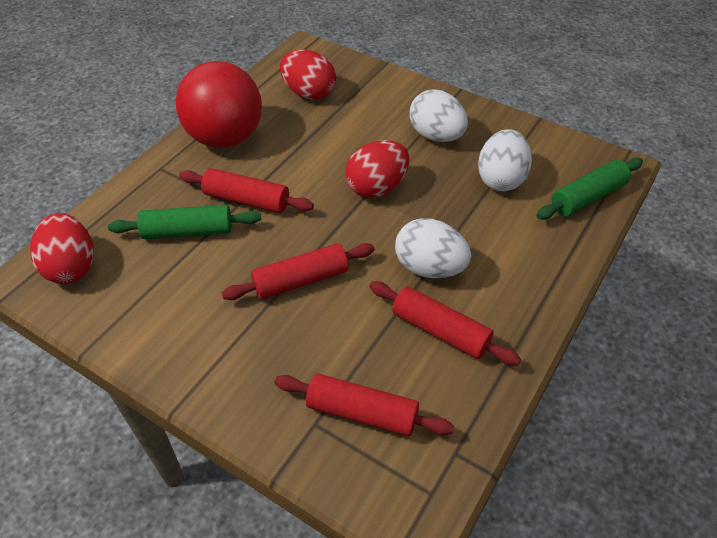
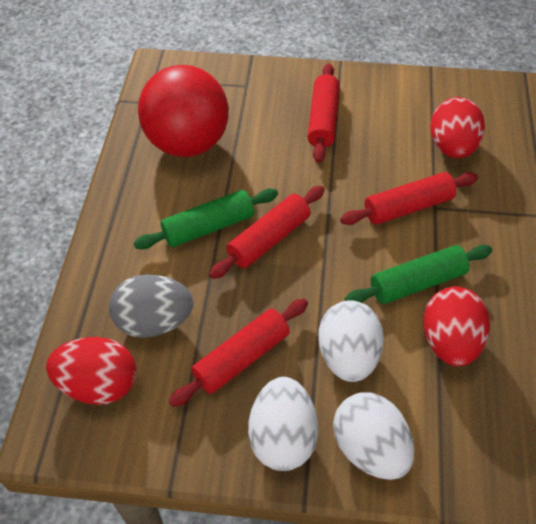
grey egg: 0 -> 1

